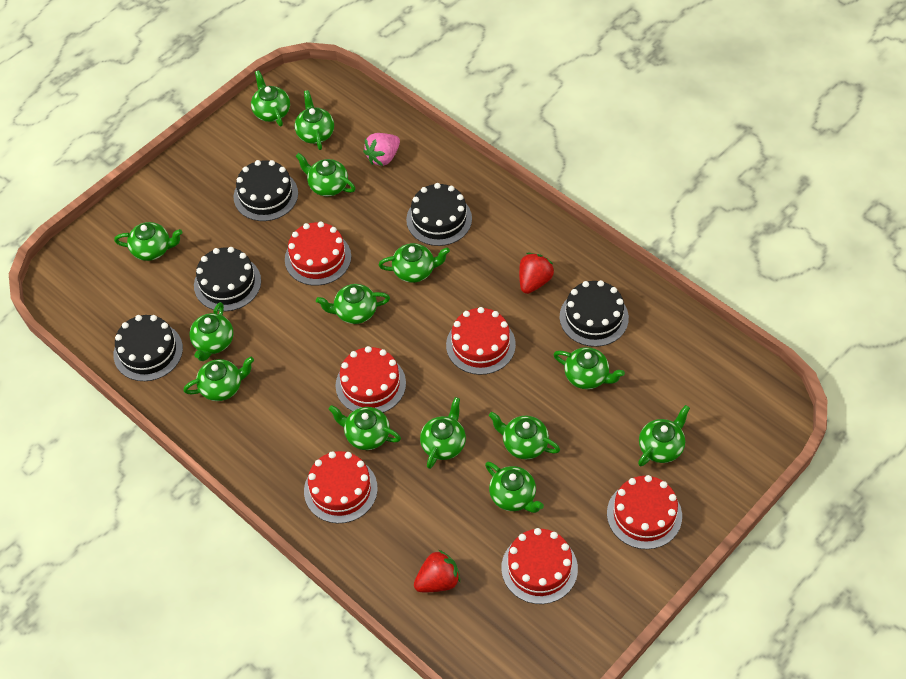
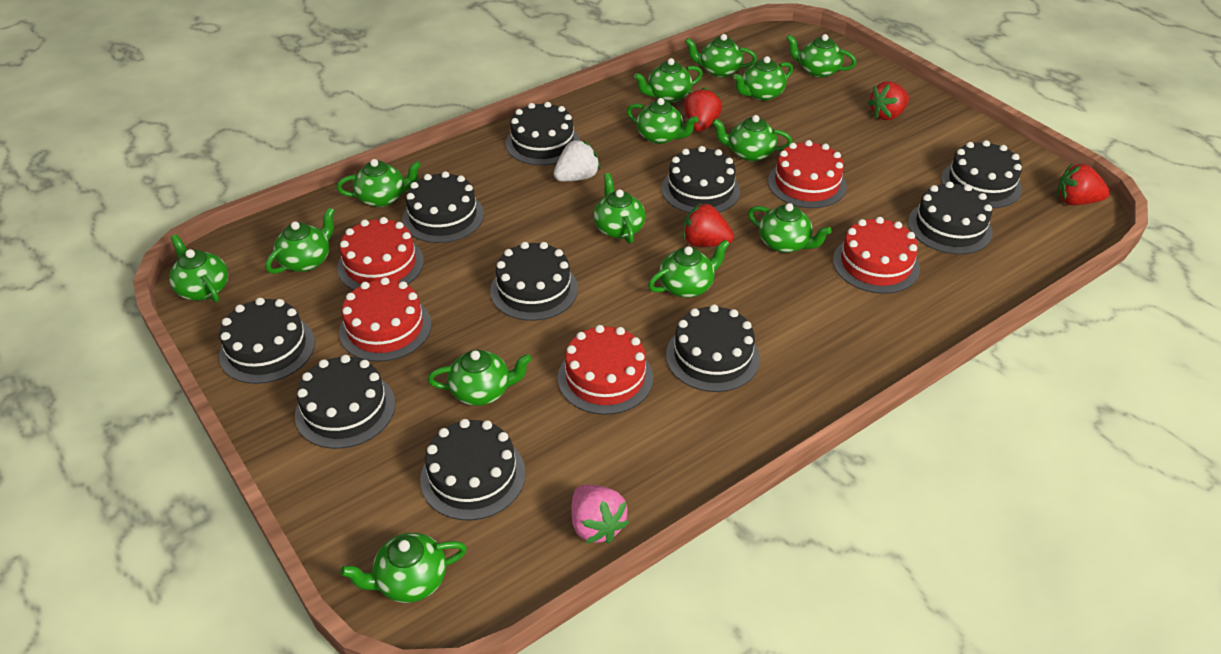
black cake: 5 -> 10
red cake: 6 -> 5
red strawberry: 2 -> 4
white strawberry: 0 -> 1

